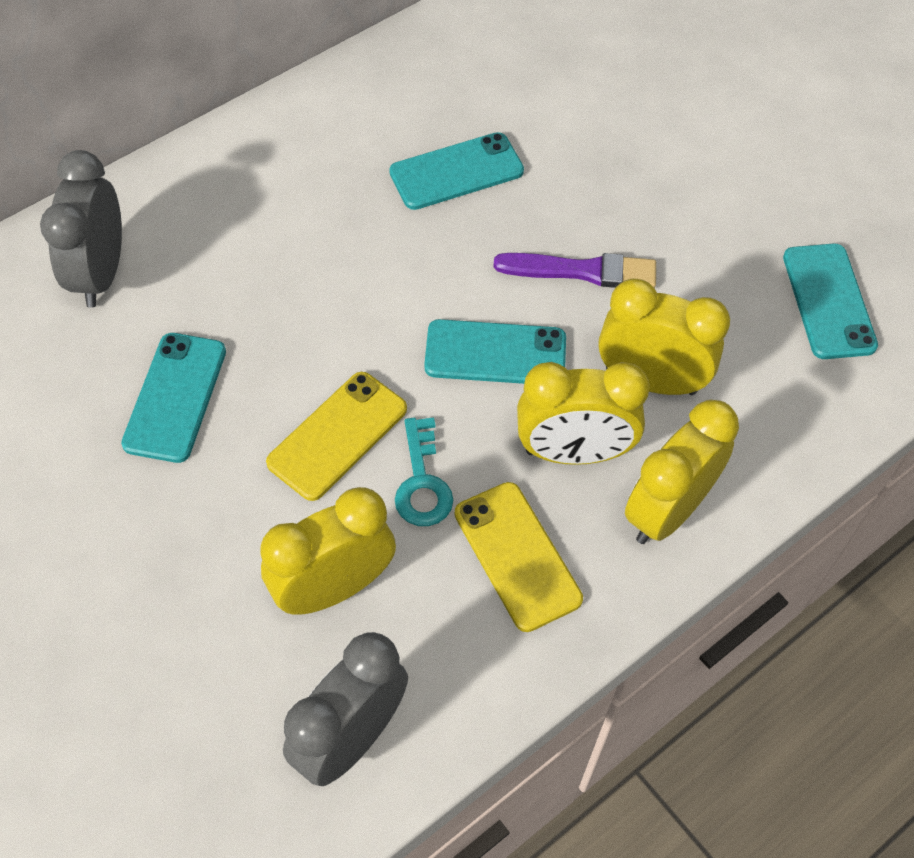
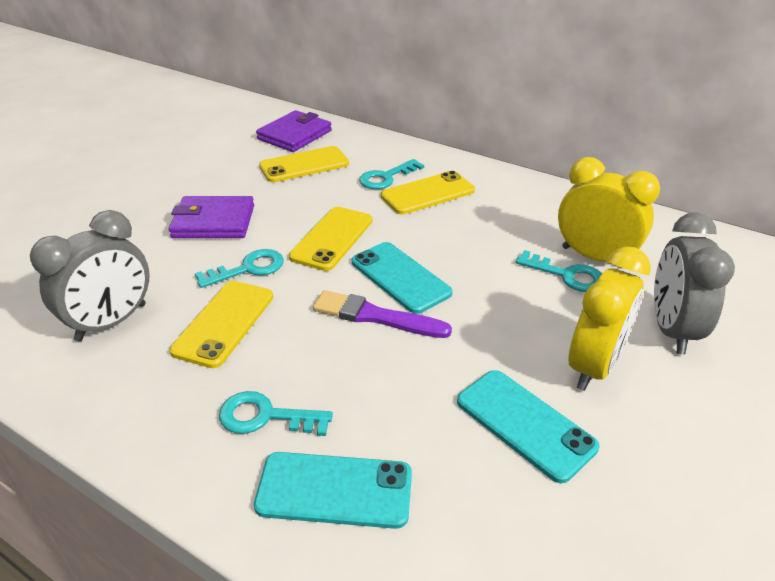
purple wallet: 0 -> 2
turquoise key: 1 -> 4
turquoise phone: 4 -> 3
yellow clock: 4 -> 2
yellow phone: 2 -> 4

